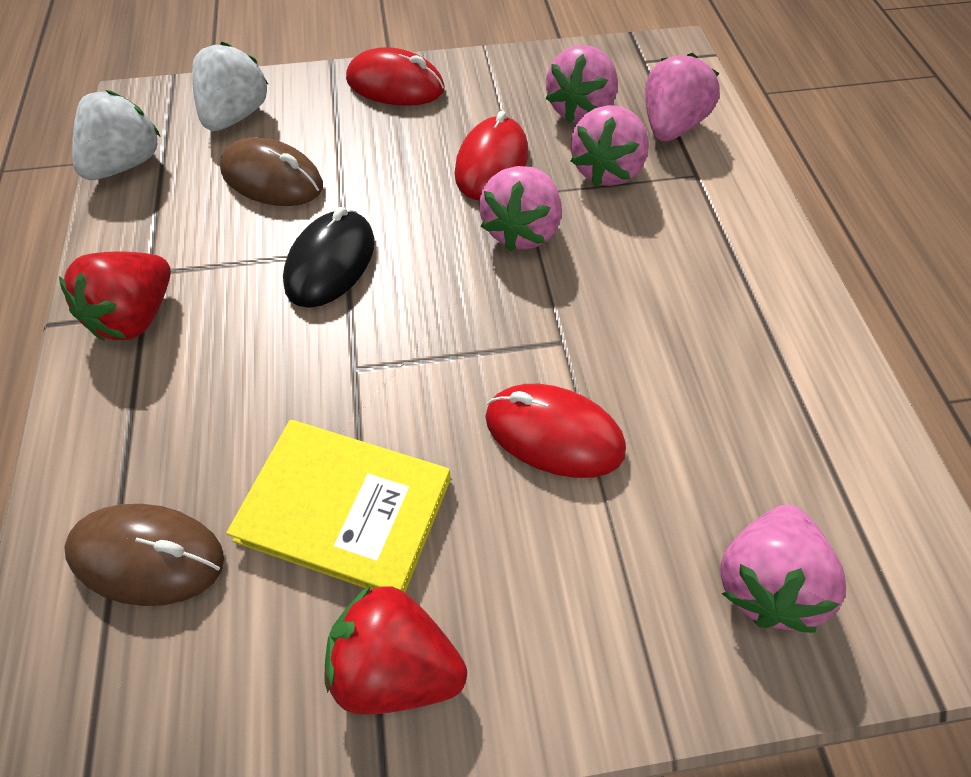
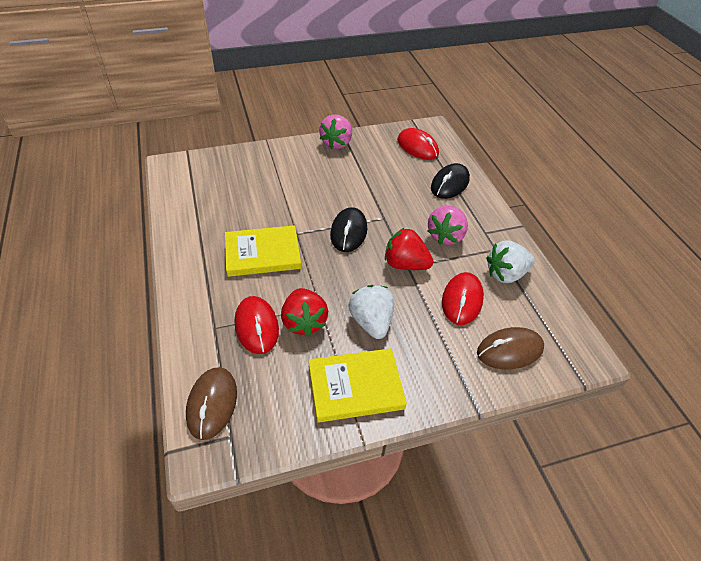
black mouse: 1 -> 2
pink strawberry: 5 -> 2
yellow book: 1 -> 2

